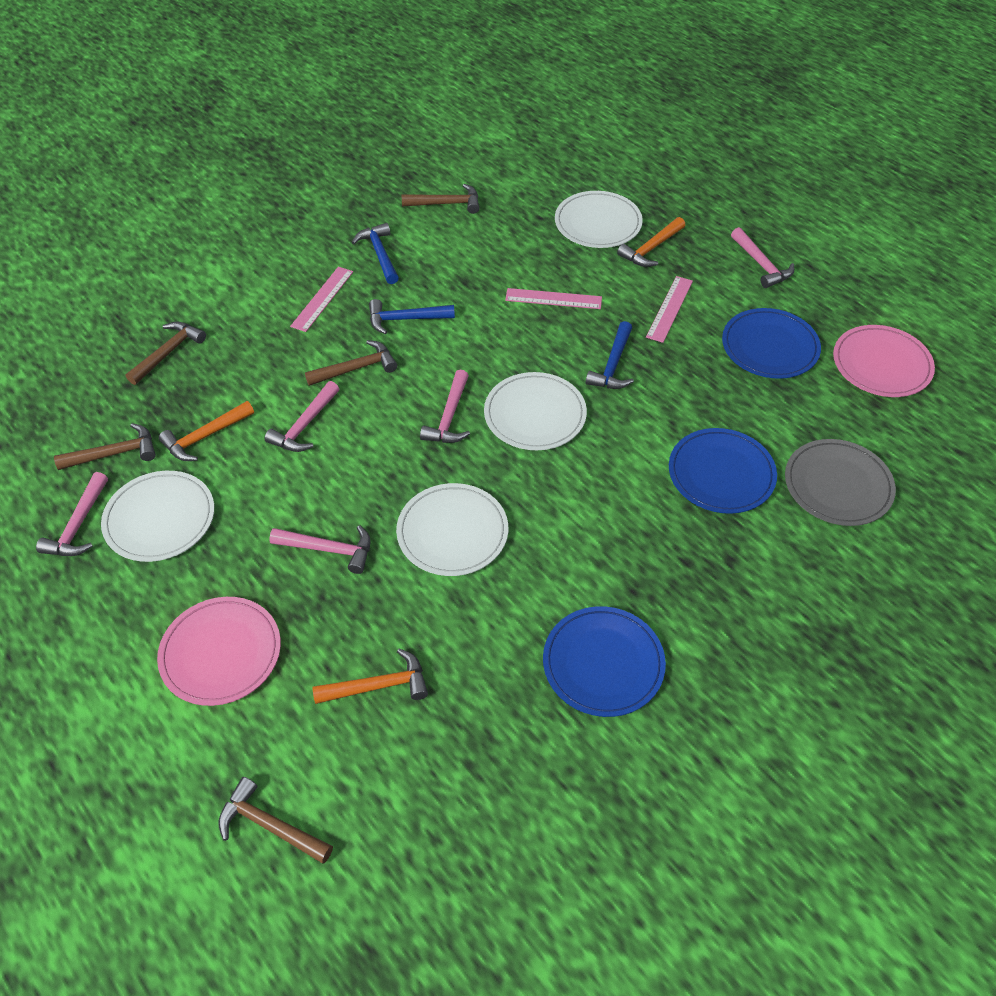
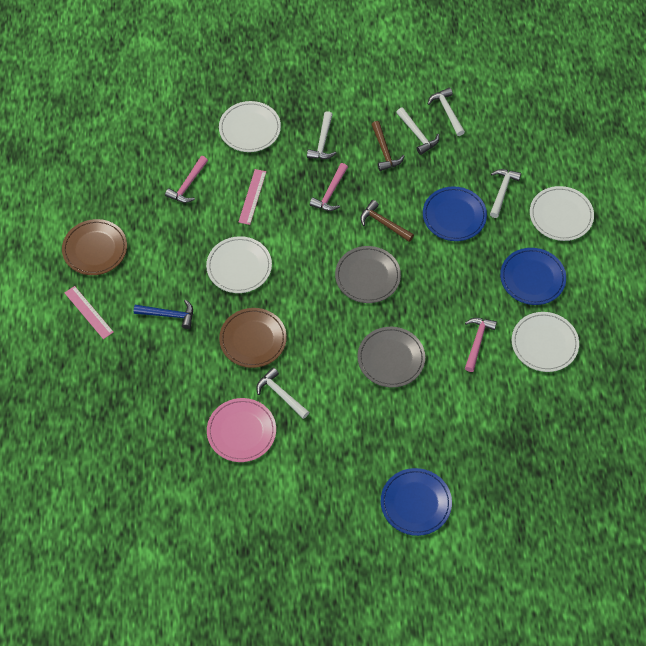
blue hammer: 3 -> 1
brown hammer: 5 -> 2
brown plate: 0 -> 2
grey plate: 1 -> 2
orange hammer: 3 -> 0
pink hammer: 5 -> 3
pink plate: 2 -> 1
pink ruler: 3 -> 2
white hammer: 0 -> 5

